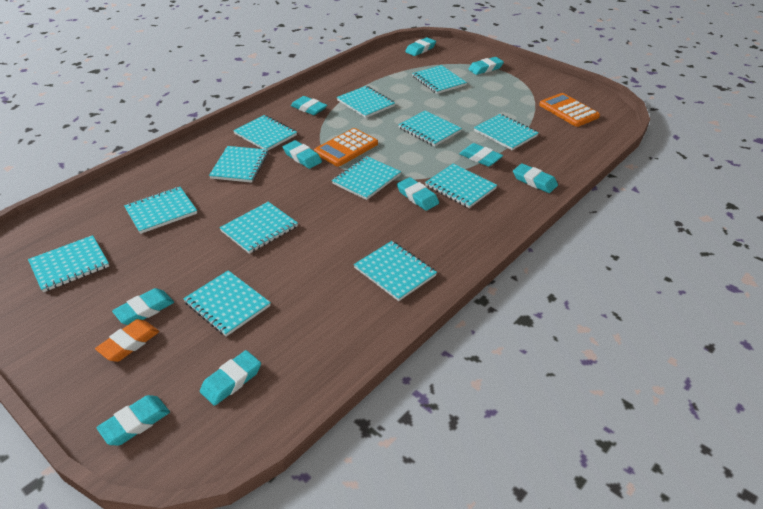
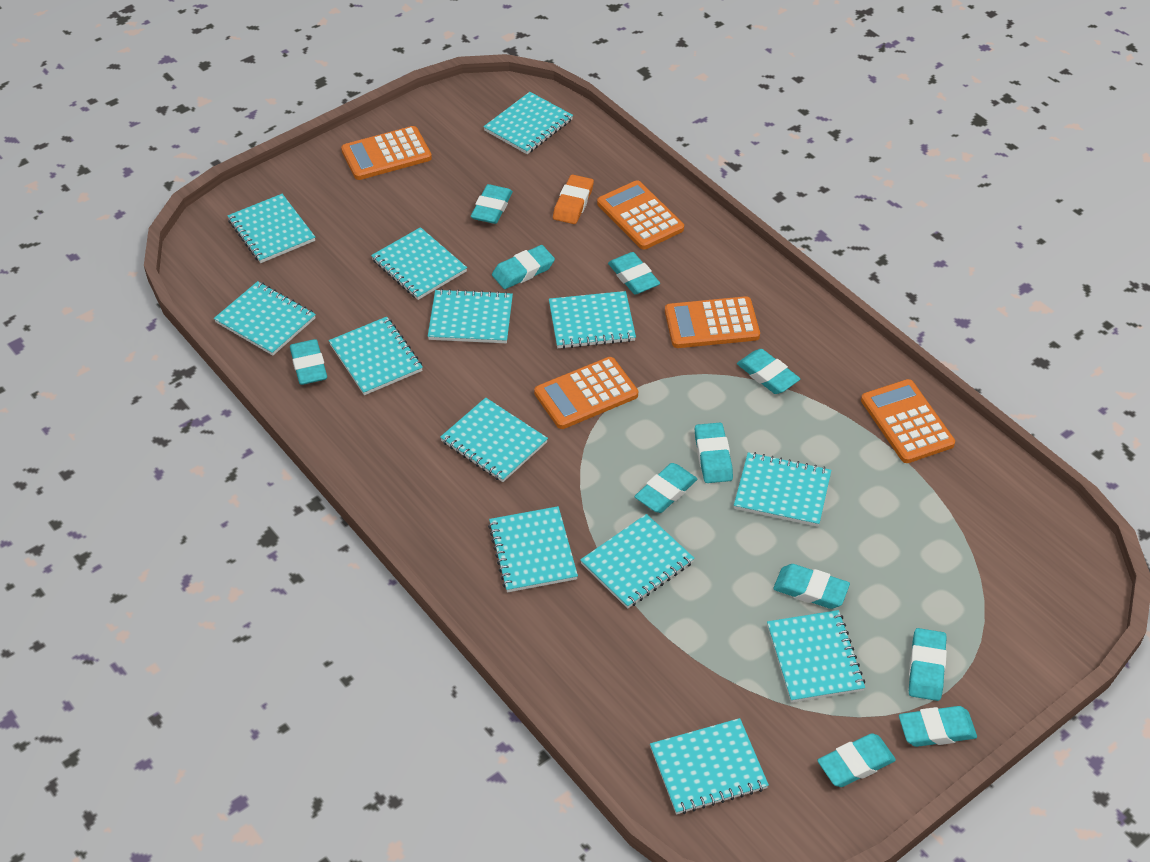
orange calculator: 2 -> 5
turquoise eraser: 10 -> 11

